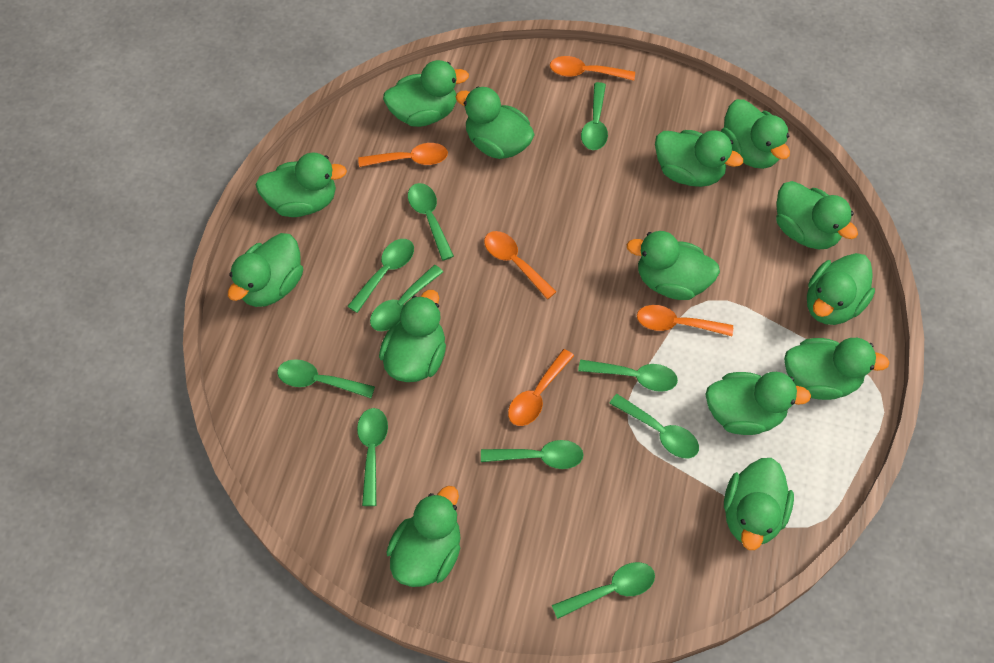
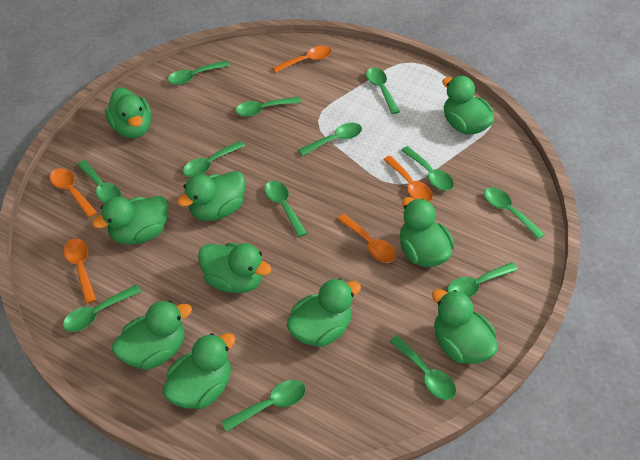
green duck: 14 -> 10
green spoon: 10 -> 13

